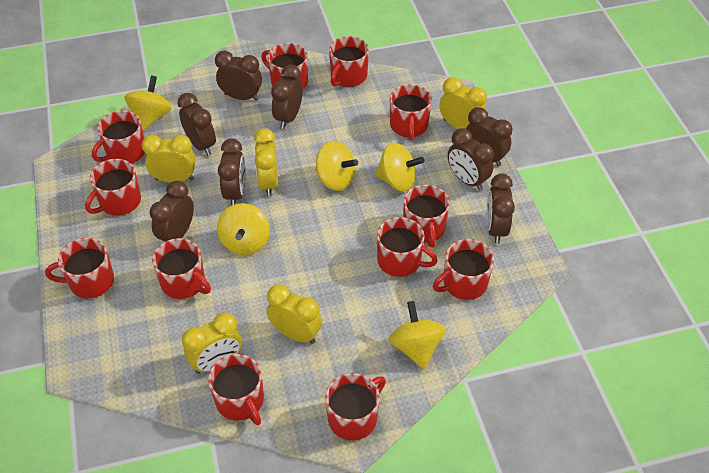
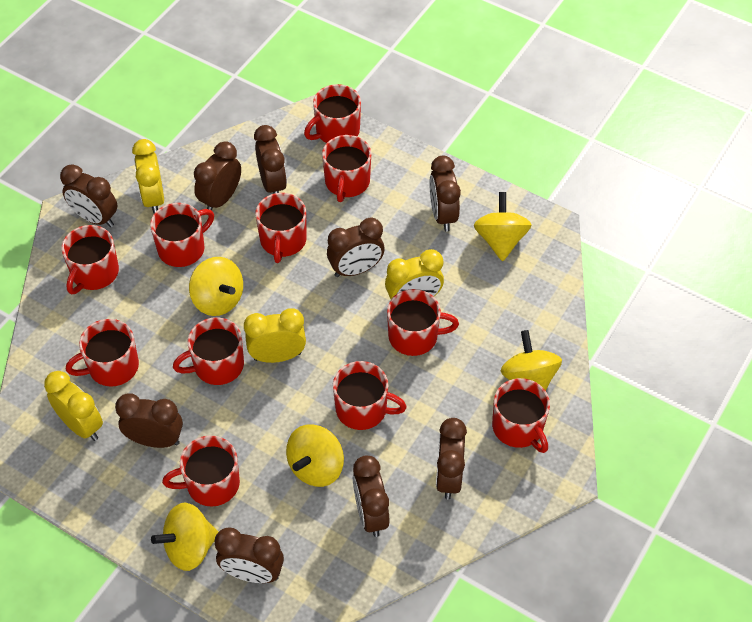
brown clock: 8 -> 9
red mug: 12 -> 11
yellow clock: 5 -> 4

